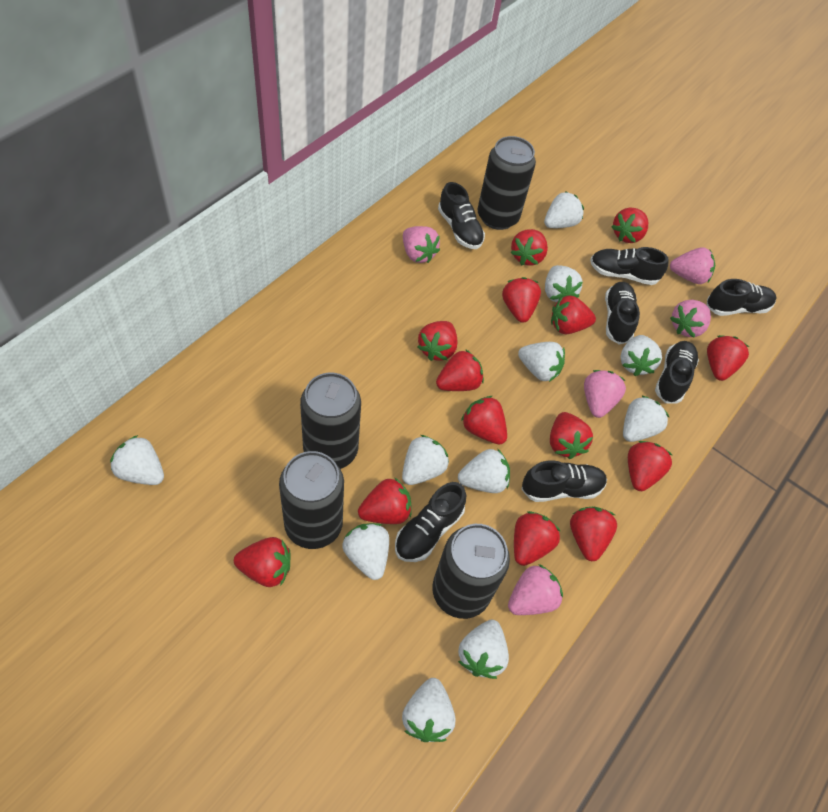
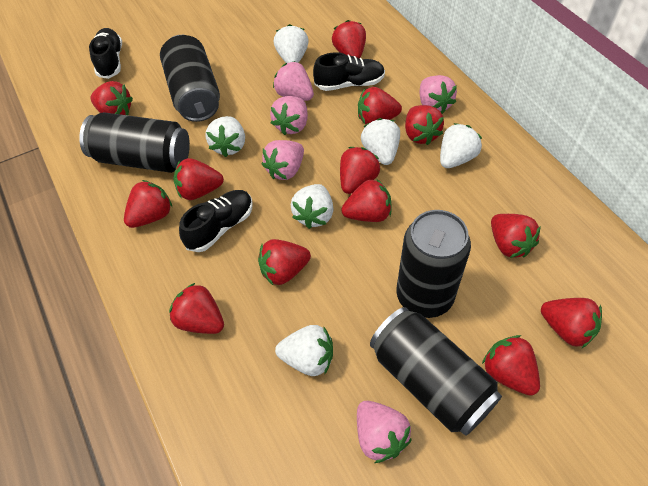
black shoe: 7 -> 3
red strawberry: 14 -> 13
white strawberry: 11 -> 6

